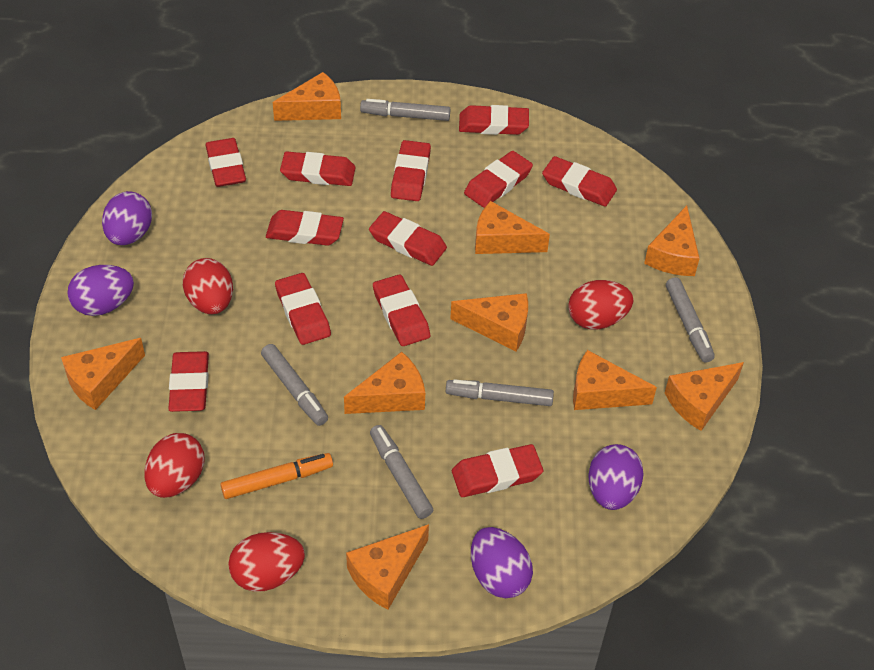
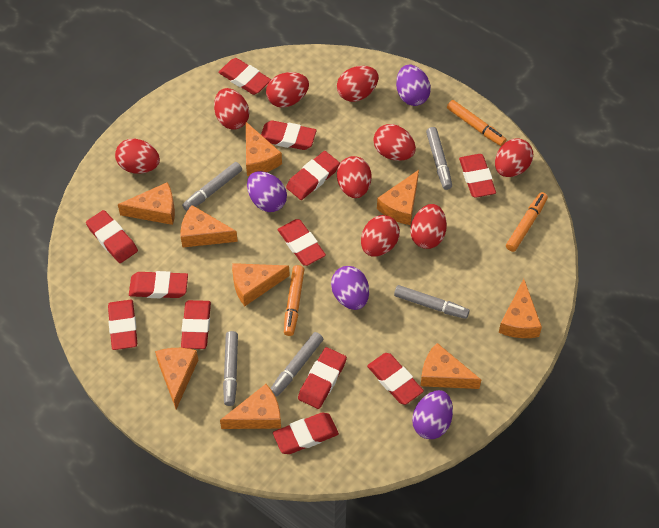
orange marker: 1 -> 3
red egg: 4 -> 9

